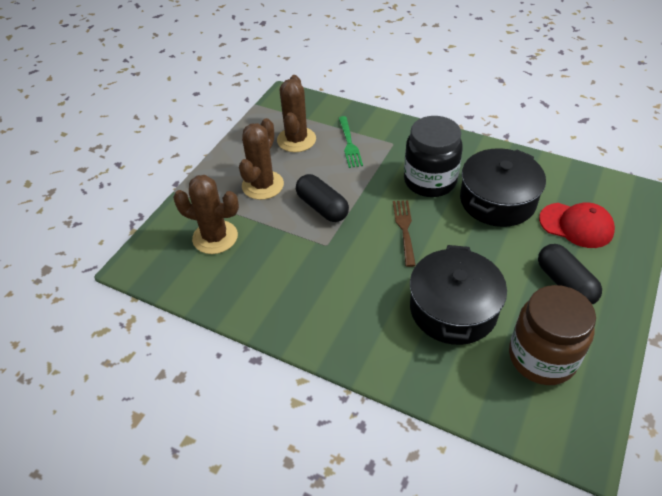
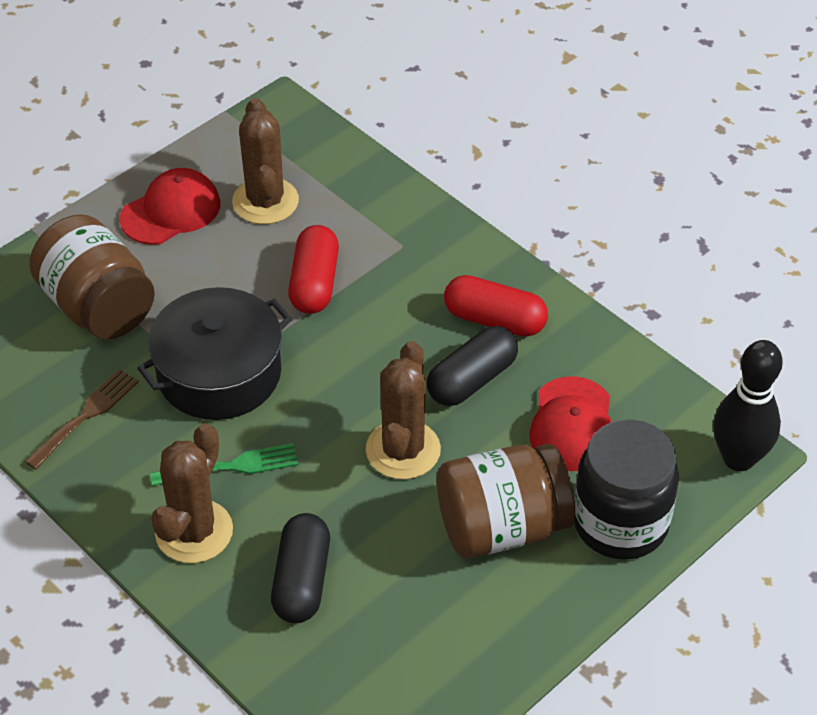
black bowling pin: 0 -> 1
black pot: 2 -> 1
brown jar: 1 -> 2
red cap: 1 -> 2
red capsule: 0 -> 2

